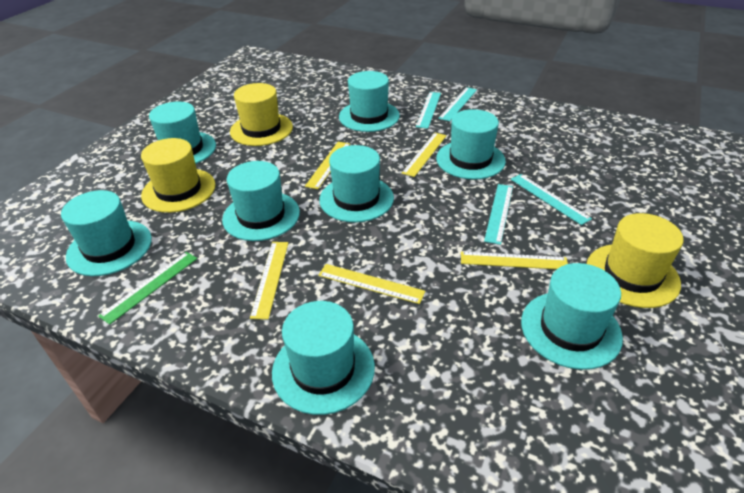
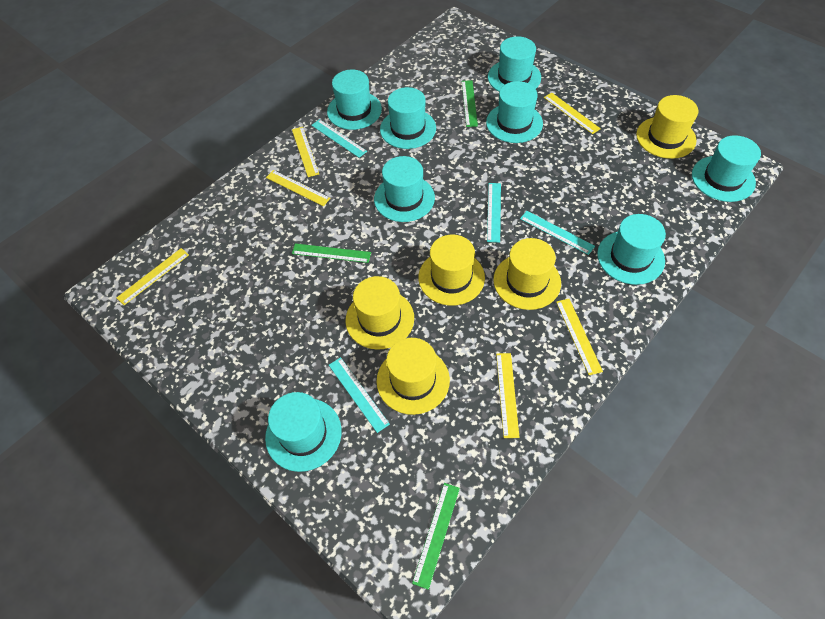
green ruler: 1 -> 3
yellow hat: 3 -> 5
yellow ruler: 5 -> 6

